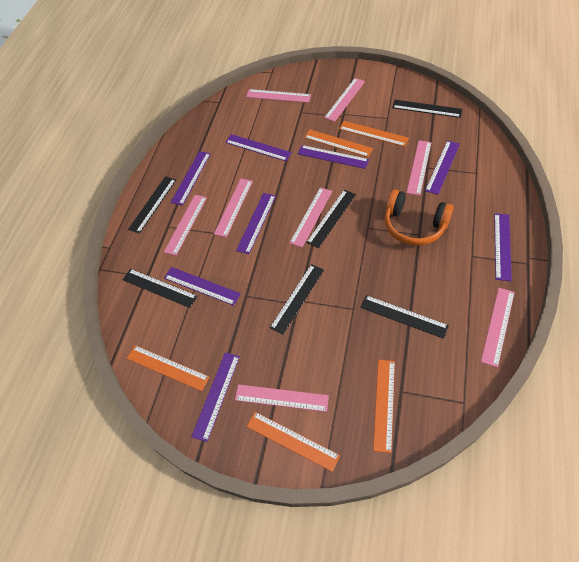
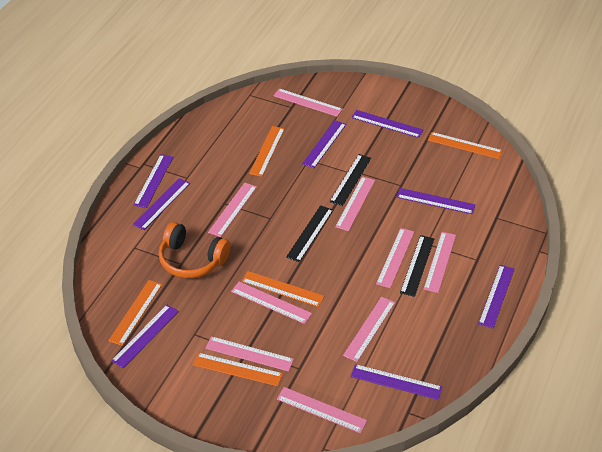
black ruler: 6 -> 3
pink ruler: 8 -> 9

